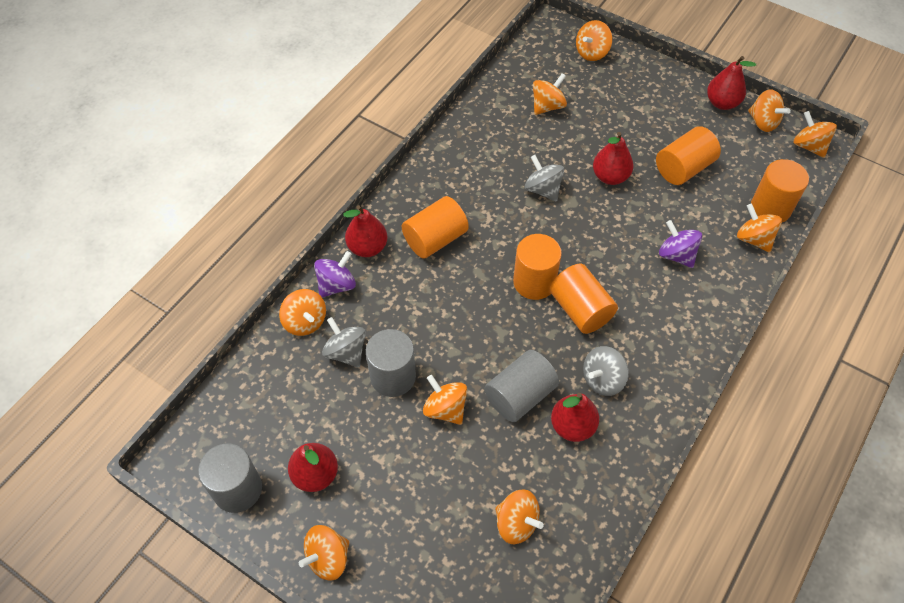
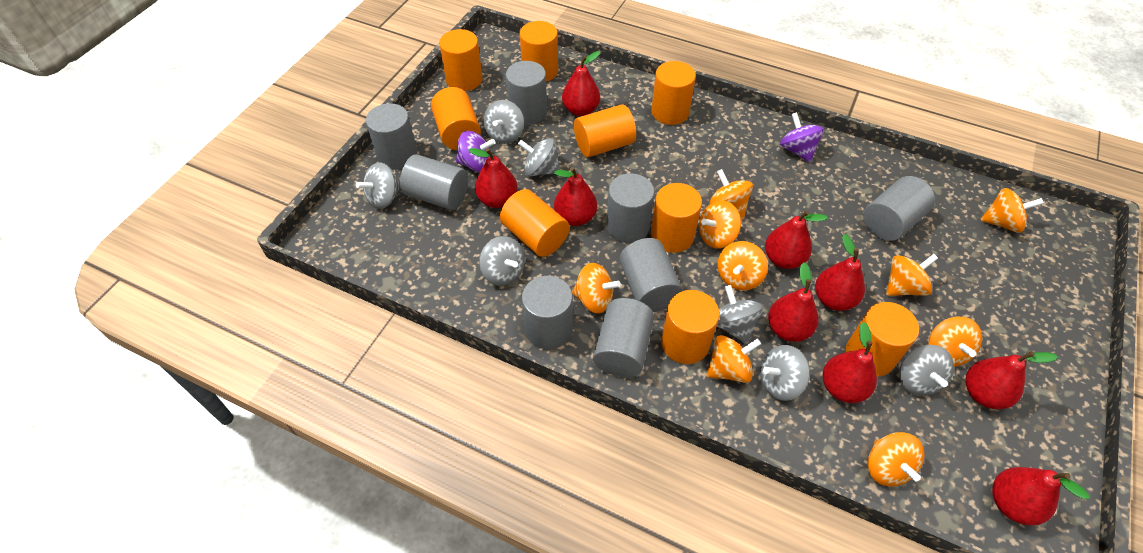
grey cylinder: 3 -> 8
grey spinning top: 3 -> 7
orange cylinder: 5 -> 9
red pear: 5 -> 9

